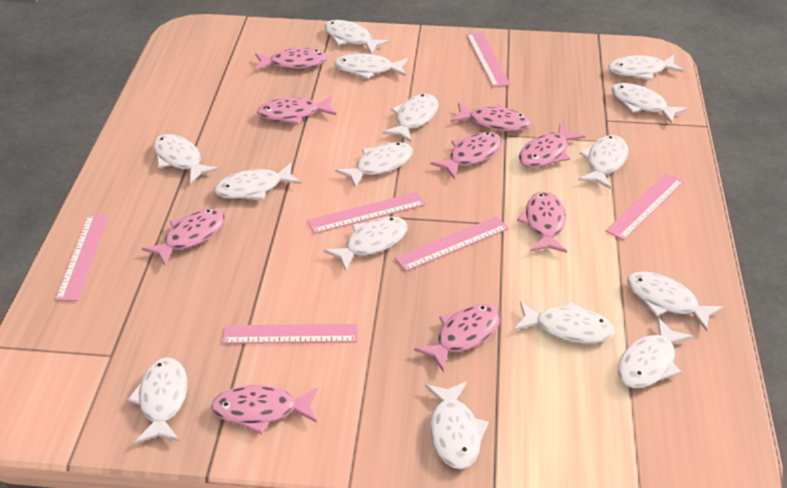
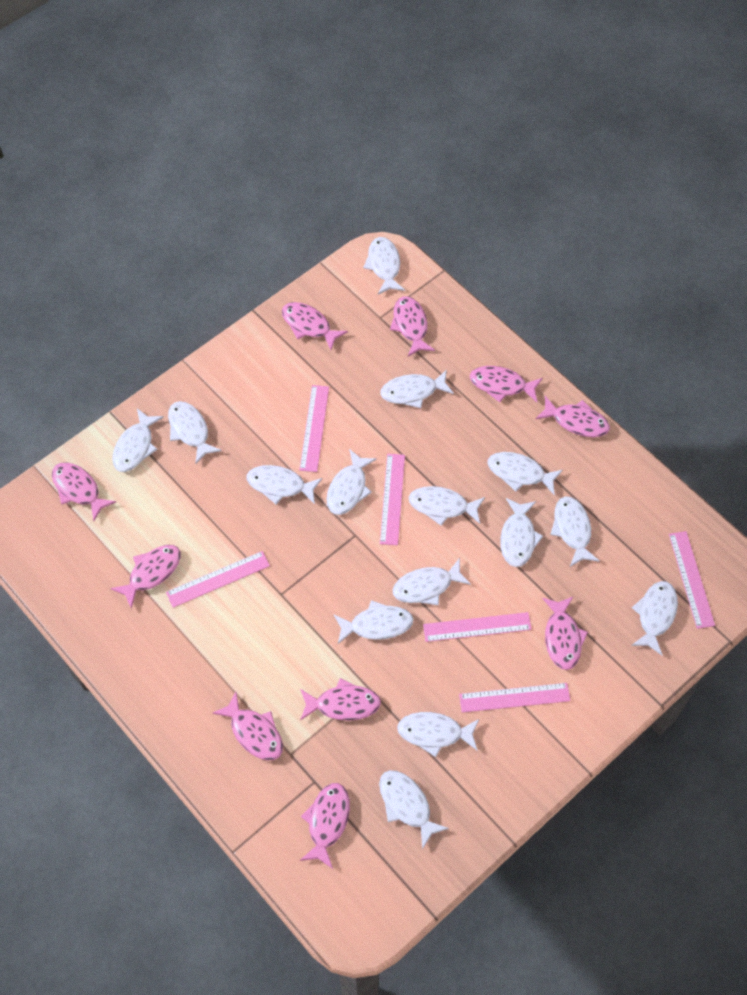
pink fish: 9 -> 10

